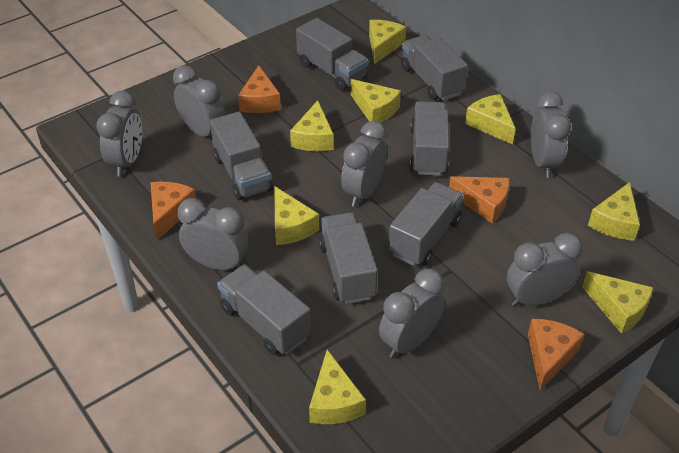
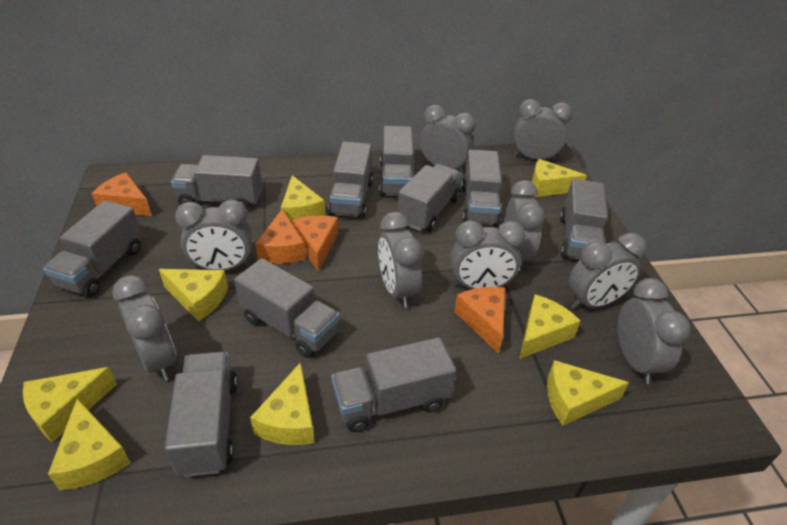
grey clock: 7 -> 9
grey truck: 7 -> 10

